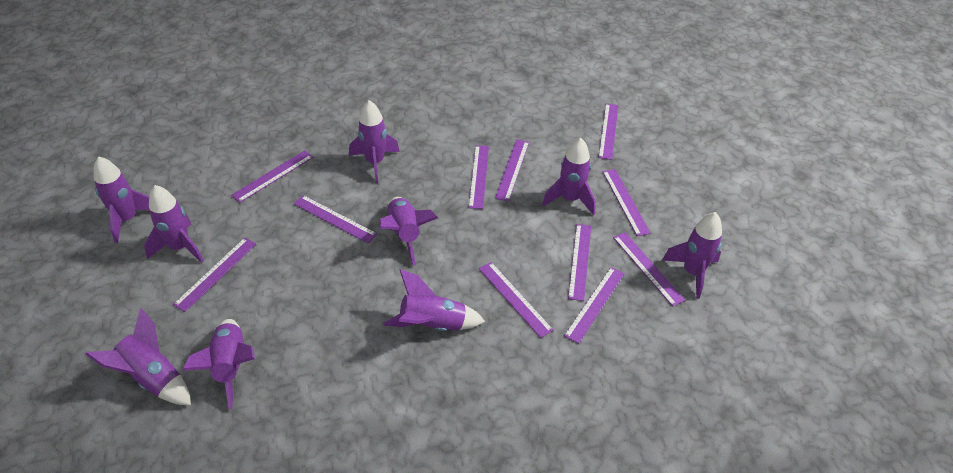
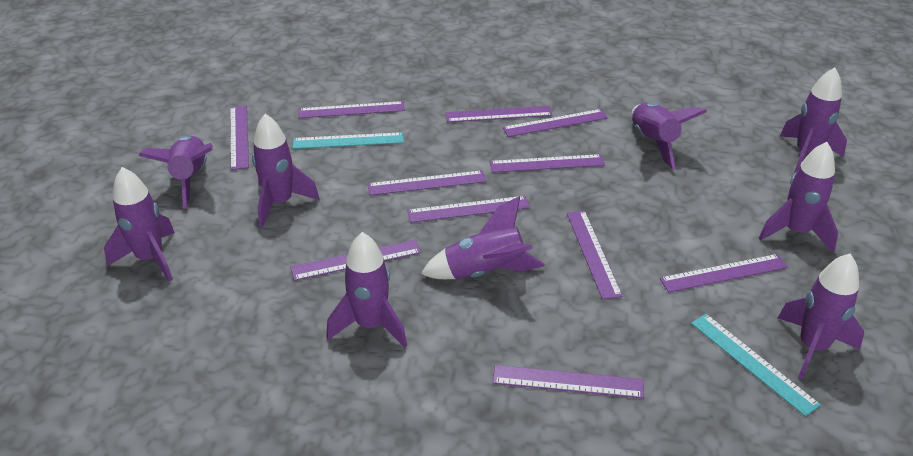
turquoise ruler: 0 -> 2

